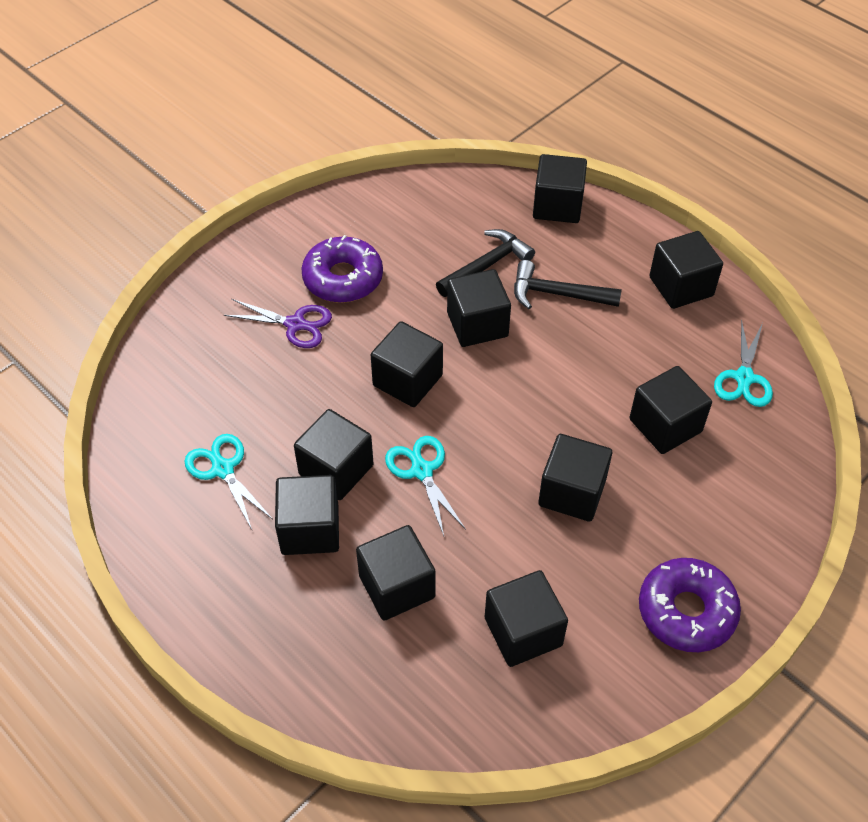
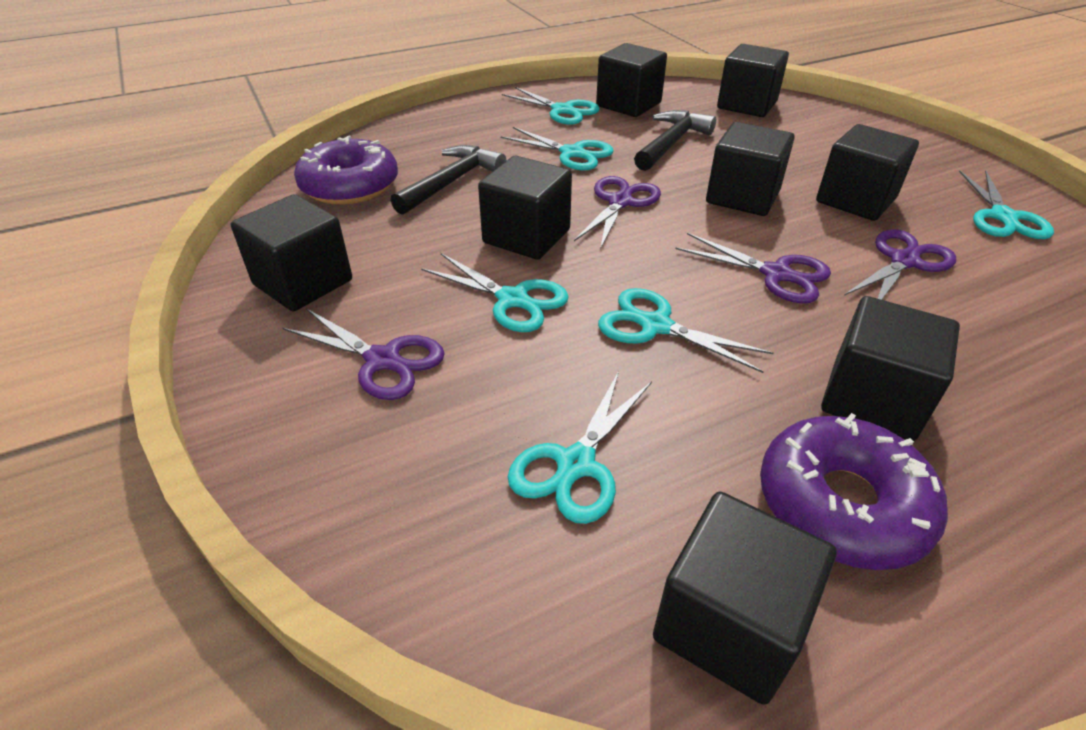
black cube: 10 -> 8
purple scissors: 1 -> 4
turquoise scissors: 3 -> 6

